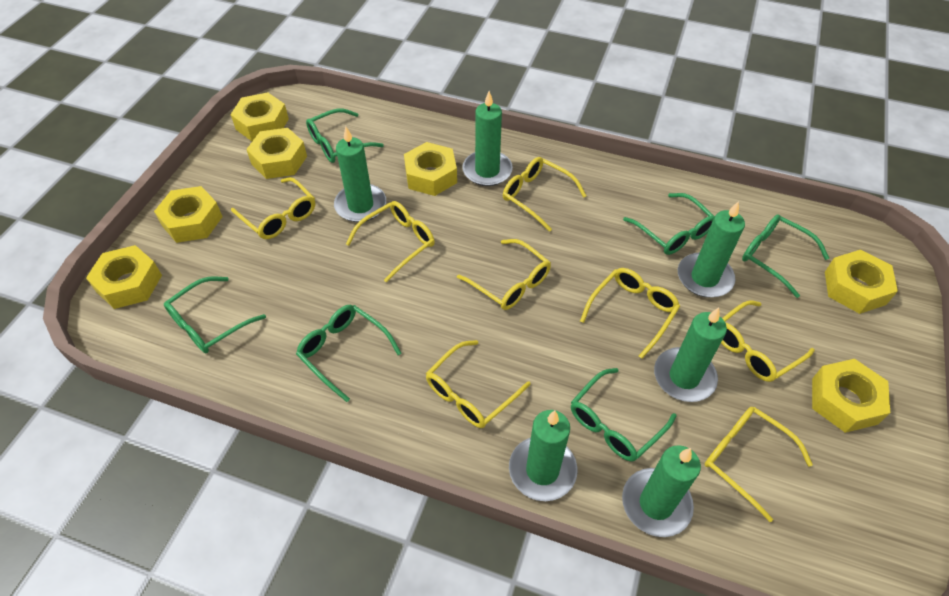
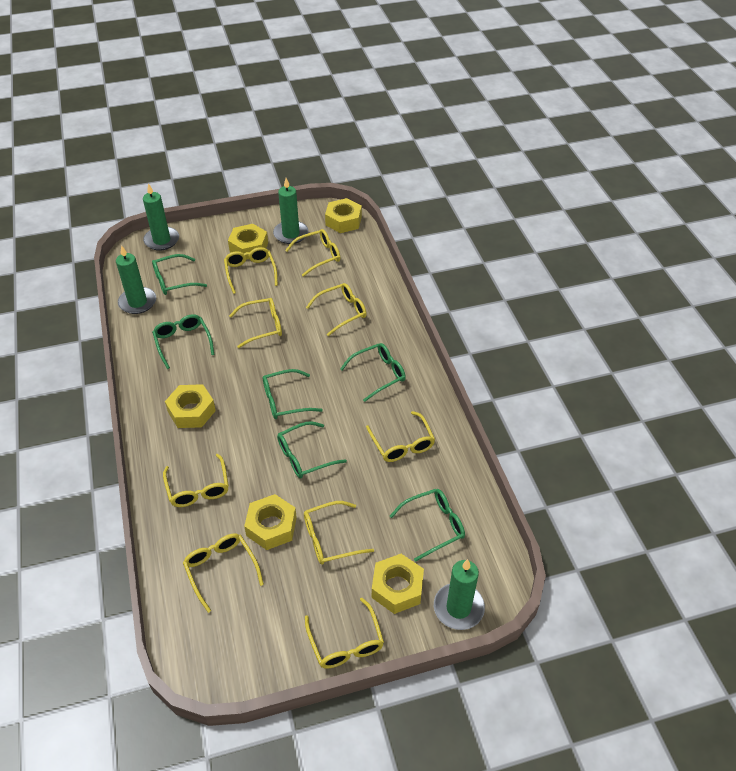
green candle: 6 -> 4
yellow glasses: 8 -> 9
yellow nut: 7 -> 5

